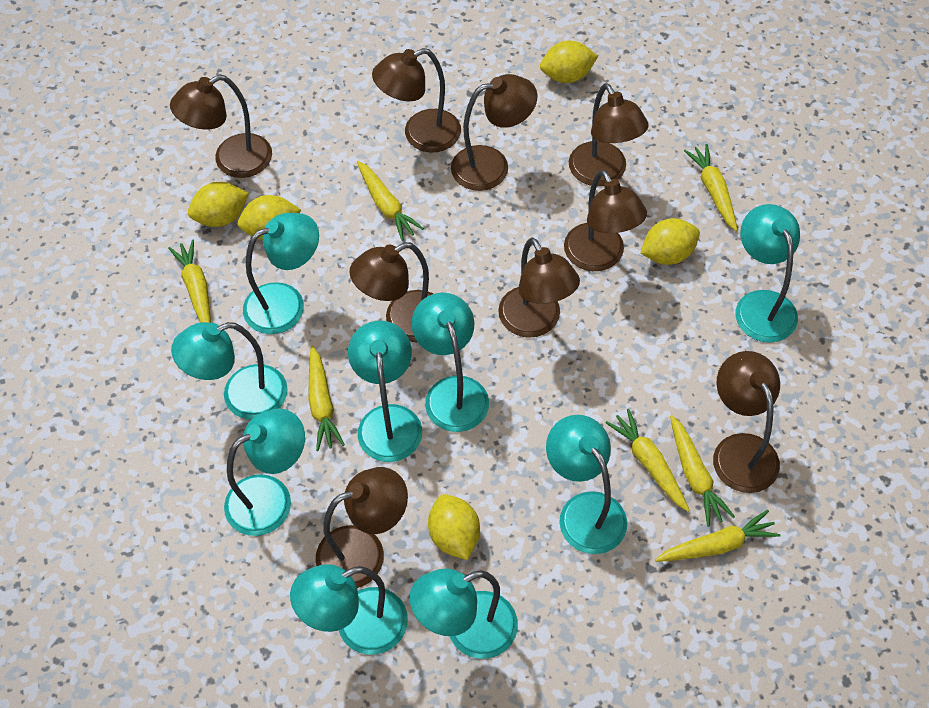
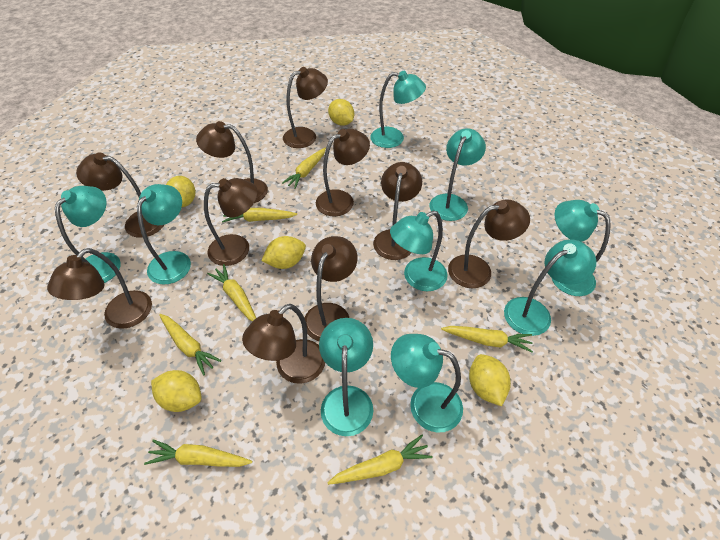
brown lamp: 9 -> 10

